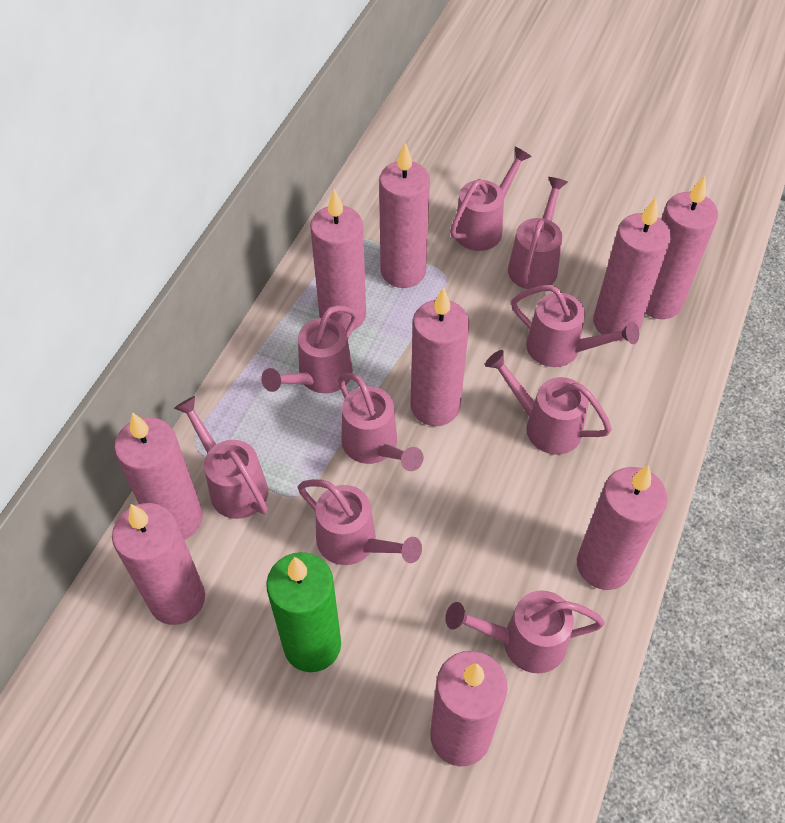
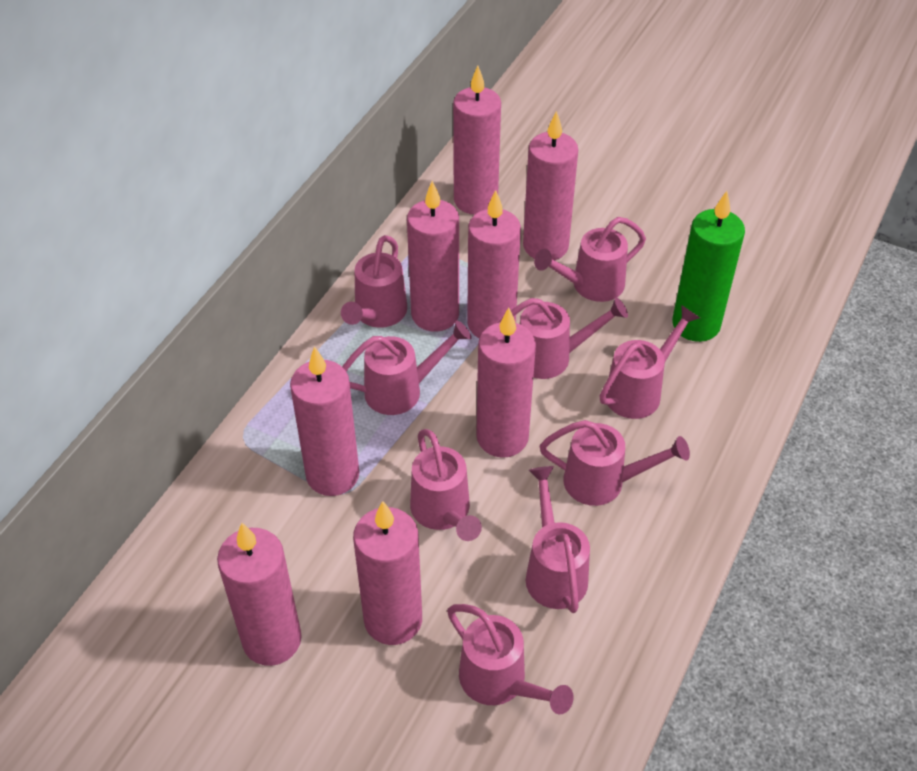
pink candle: 9 -> 8

